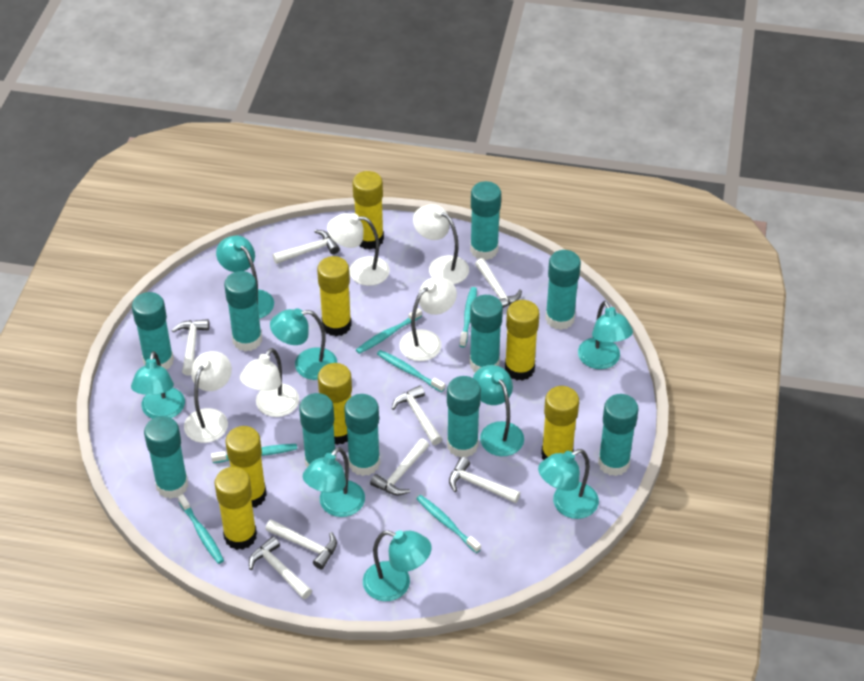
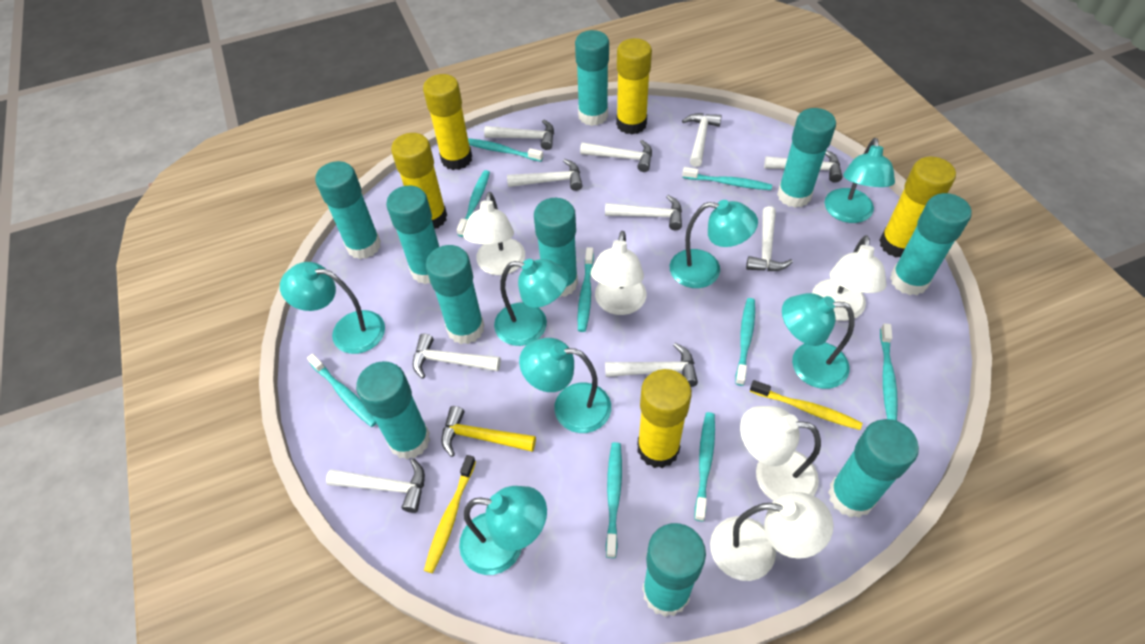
turquoise lamp: 8 -> 7
turquoise toothbrush: 6 -> 9
white hammer: 8 -> 10
yellow glue stick: 7 -> 5
yellow hammer: 0 -> 1
yellow toothbrush: 0 -> 2

